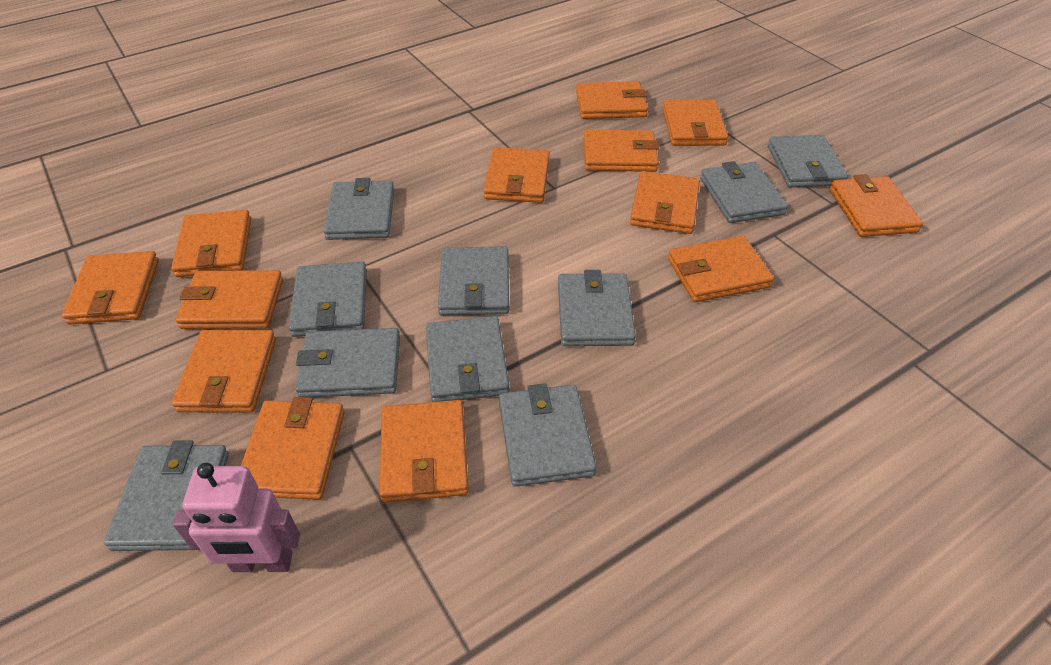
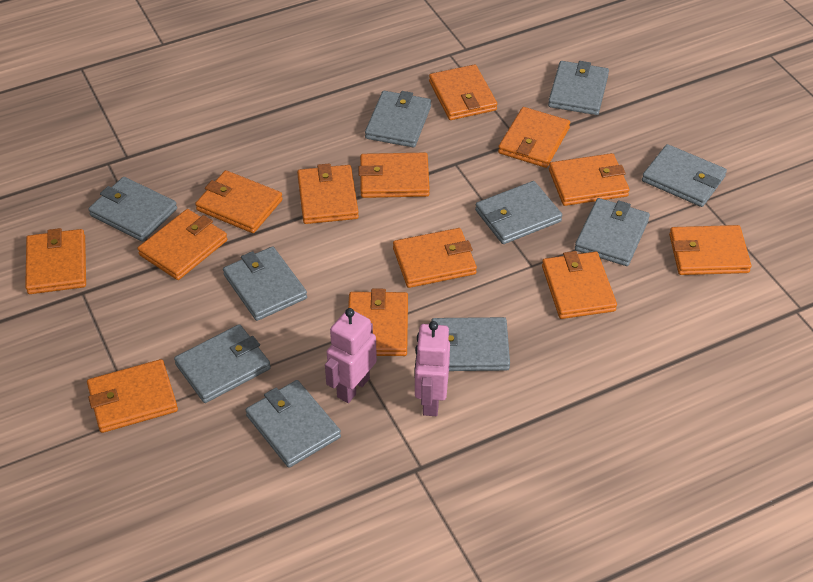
pink robot: 1 -> 2

